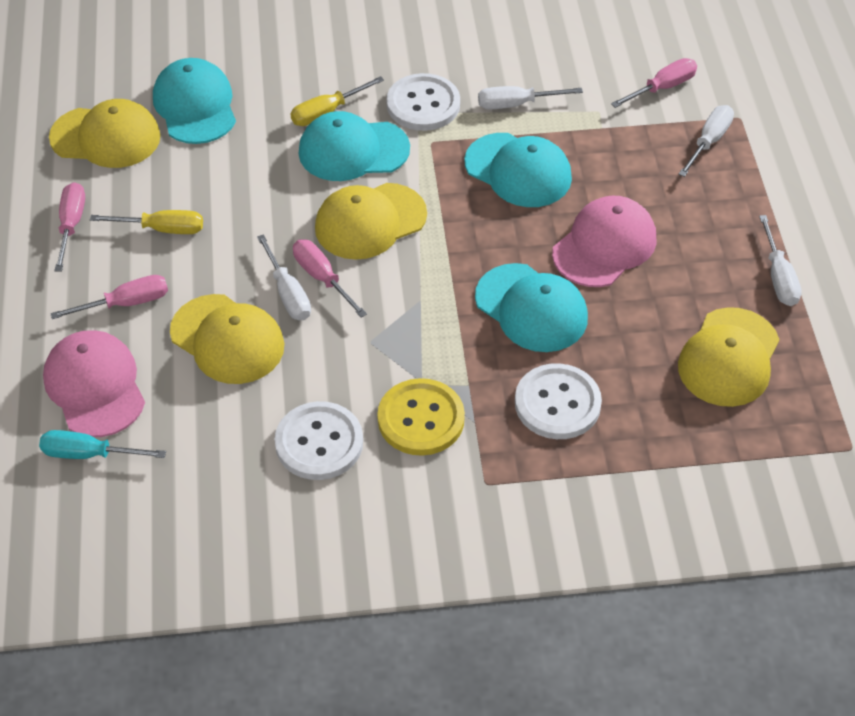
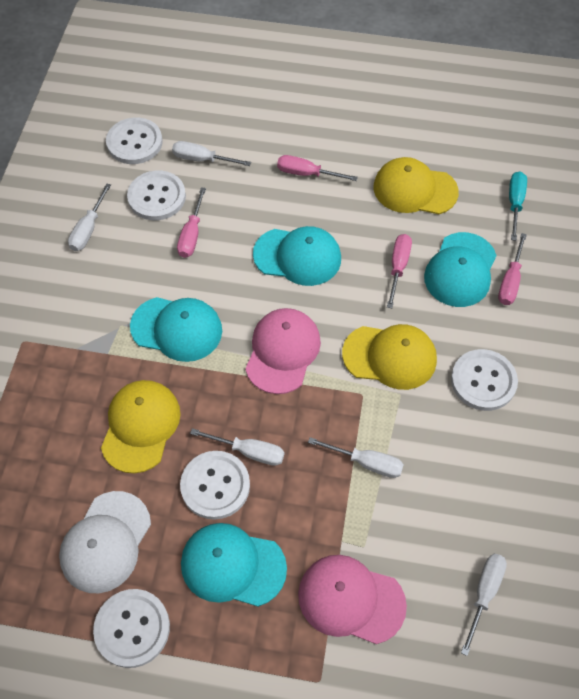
white button: 3 -> 5
white cap: 0 -> 1
white screwdriver: 4 -> 5
yellow button: 1 -> 0
yellow cap: 4 -> 3
yellow screwdriver: 2 -> 0

